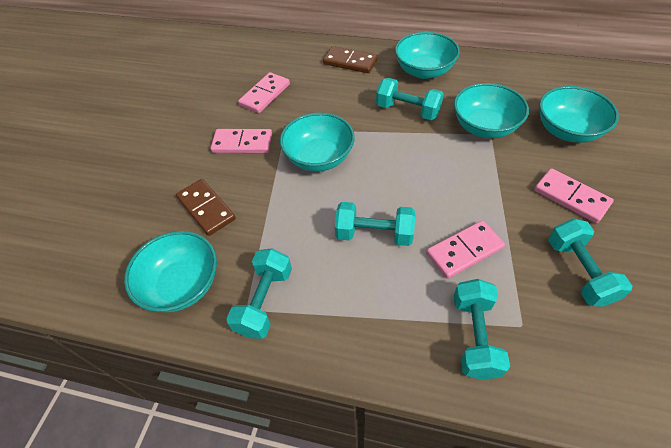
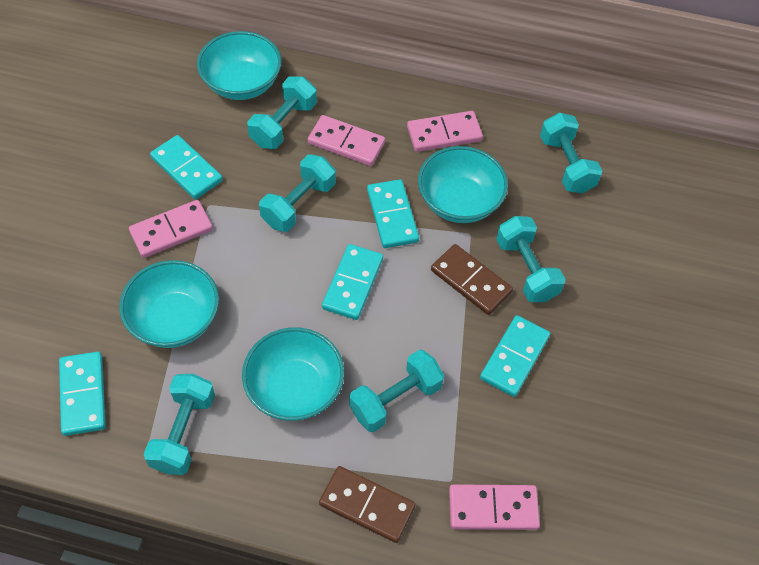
turquoise bowl: 5 -> 4
turquoise domino: 0 -> 5
turquoise dumbbell: 5 -> 6

